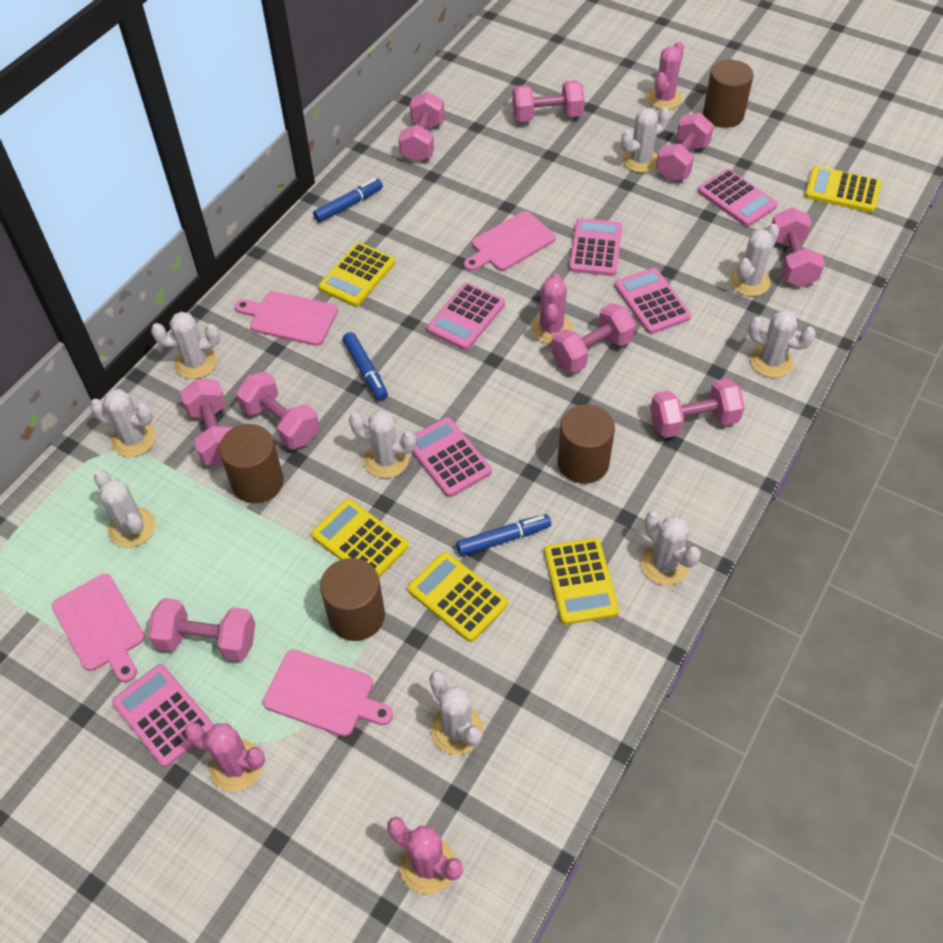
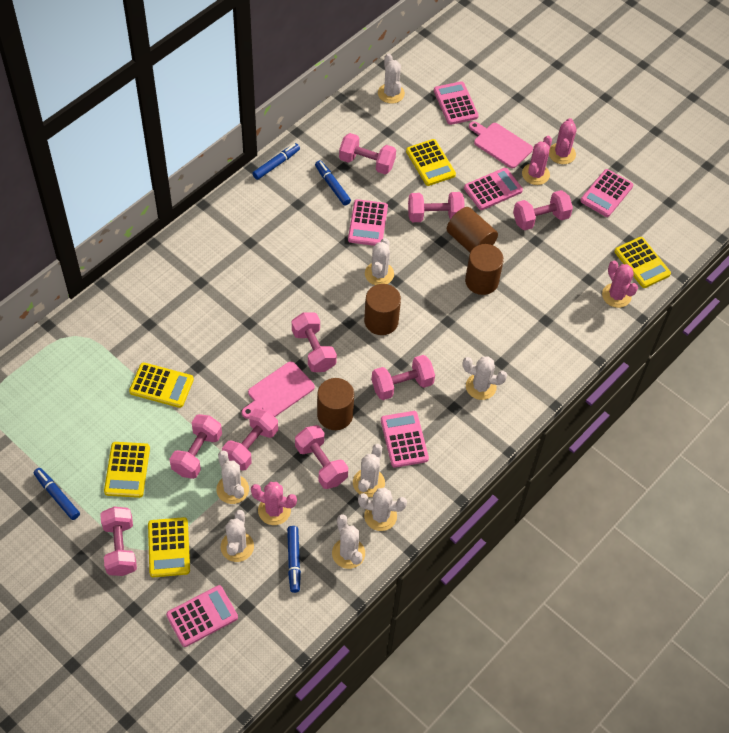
blue marker: 3 -> 4
pink cutting board: 4 -> 2
white cactus: 9 -> 8

